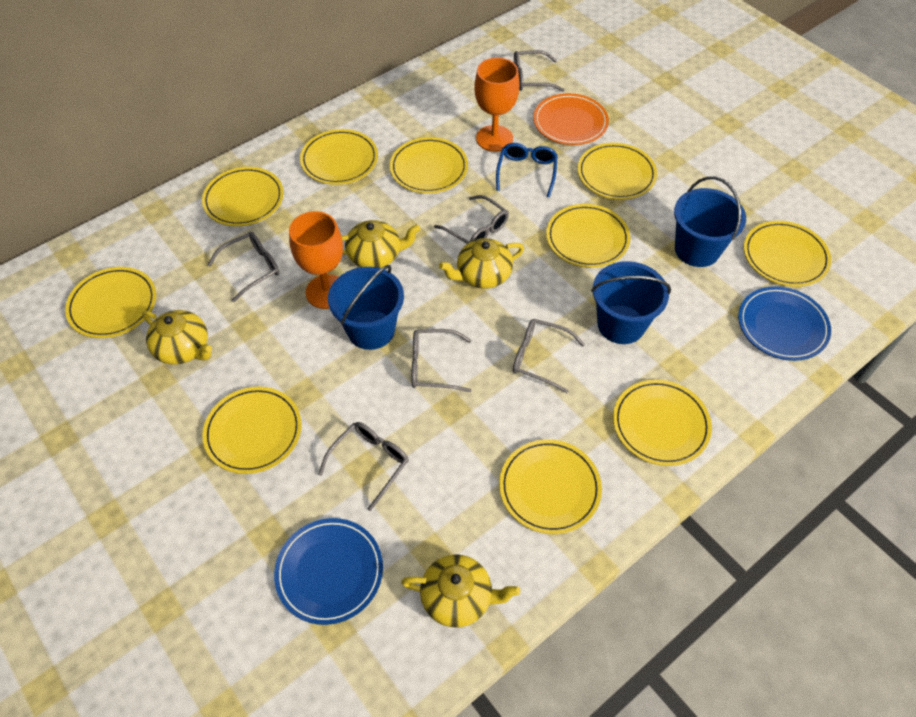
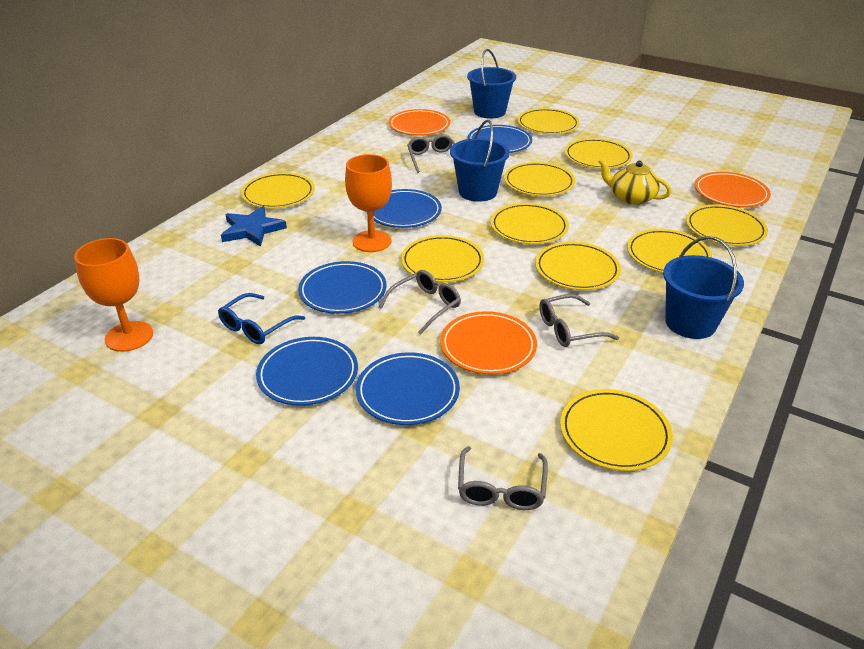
blue plate: 2 -> 5
blue star: 0 -> 1
grey glasses: 6 -> 4
orange plate: 1 -> 3
yellow teapot: 4 -> 1

